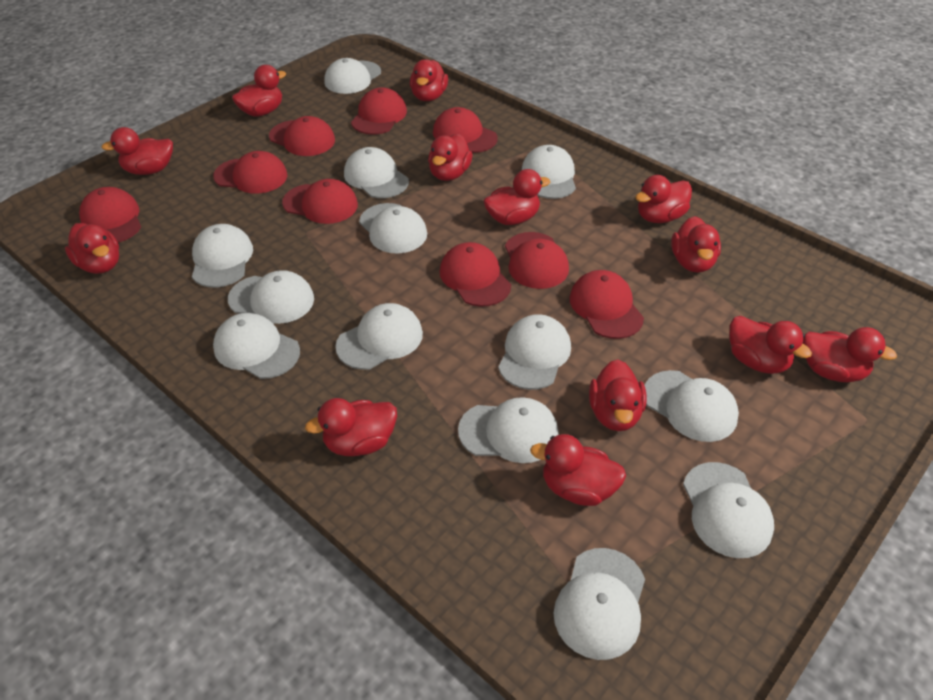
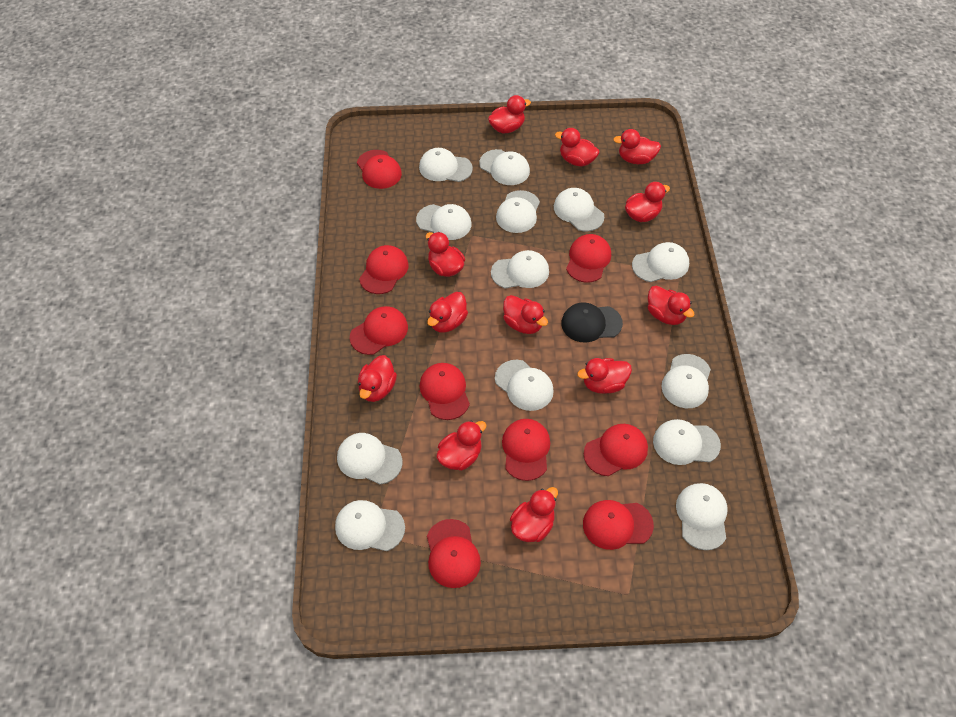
black cap: 0 -> 1
red duck: 13 -> 12

